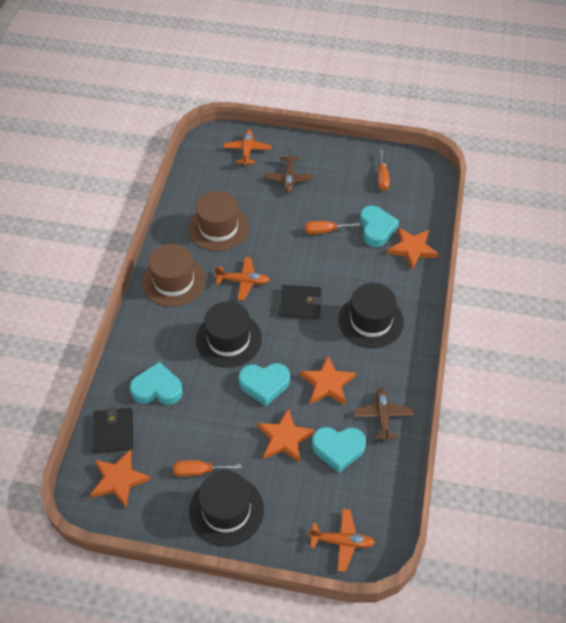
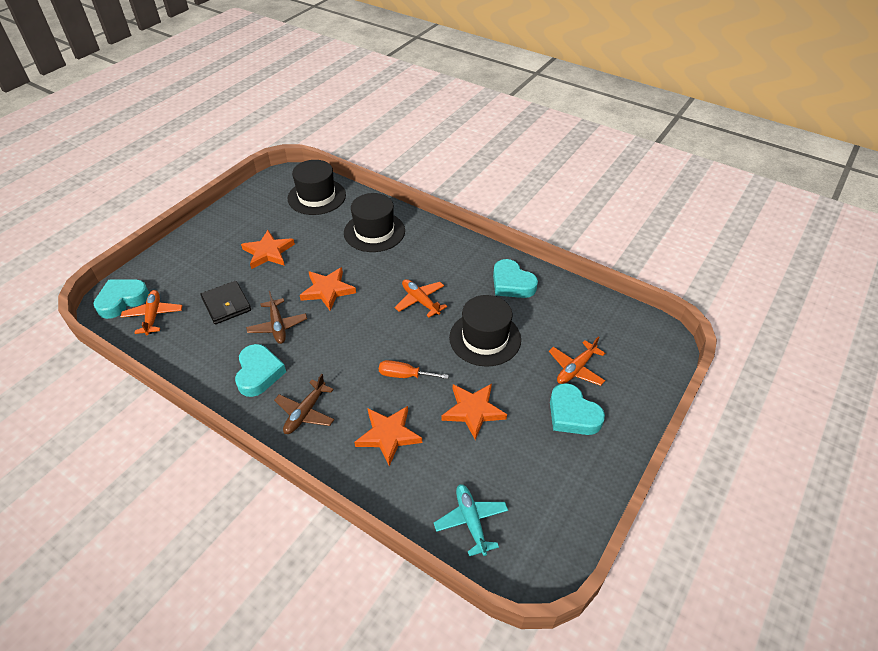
black wallet: 2 -> 1
brown hat: 2 -> 0
orange screwdriver: 3 -> 1
turquoise plane: 0 -> 1

